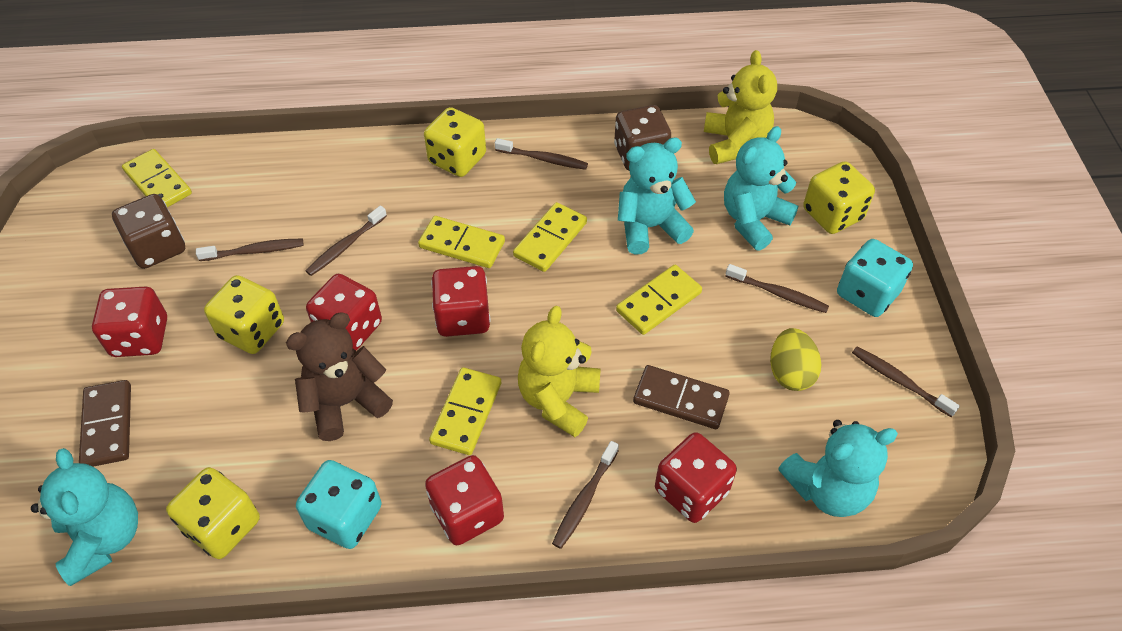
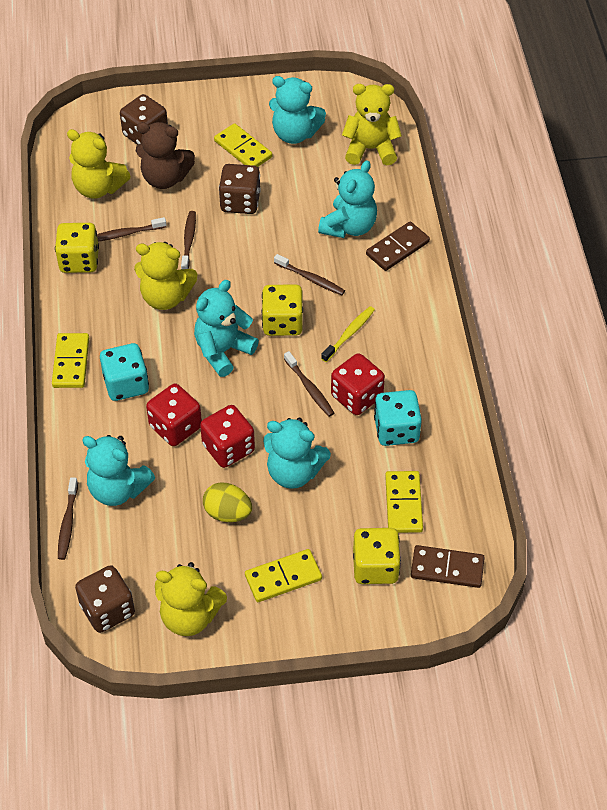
brown dice: 2 -> 3
brown toothbrush: 6 -> 5
red dice: 5 -> 3
turquoise teddy bear: 4 -> 5
yellow dice: 4 -> 3
yellow domino: 5 -> 4
yellow teddy bear: 2 -> 4
yellow toothbrush: 0 -> 1

